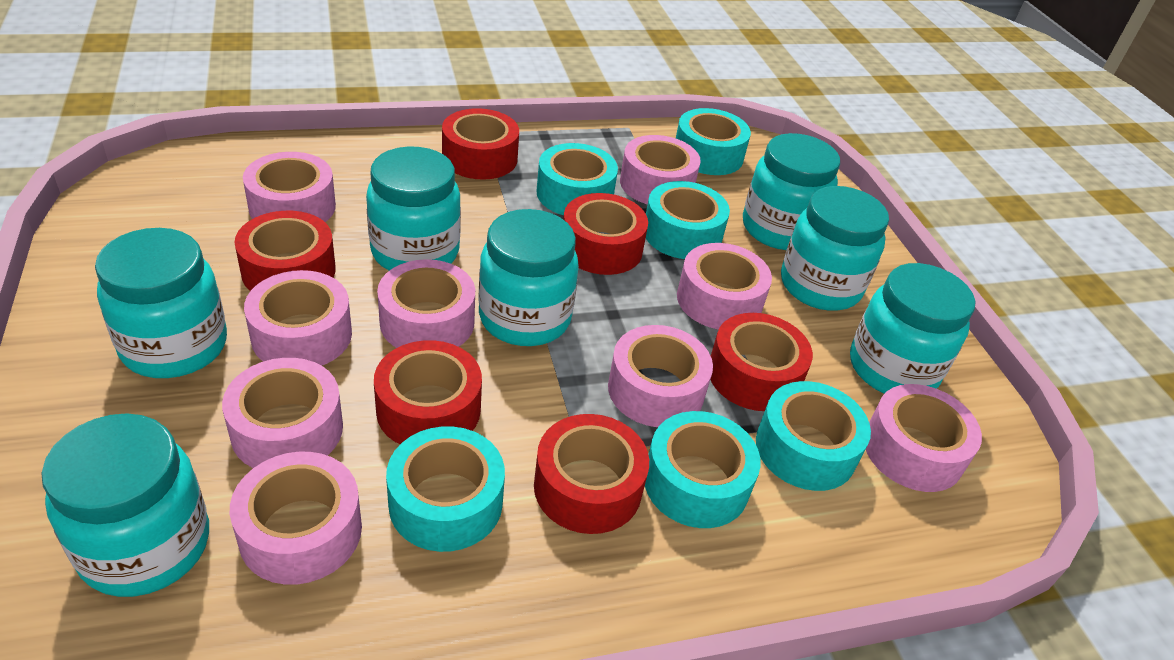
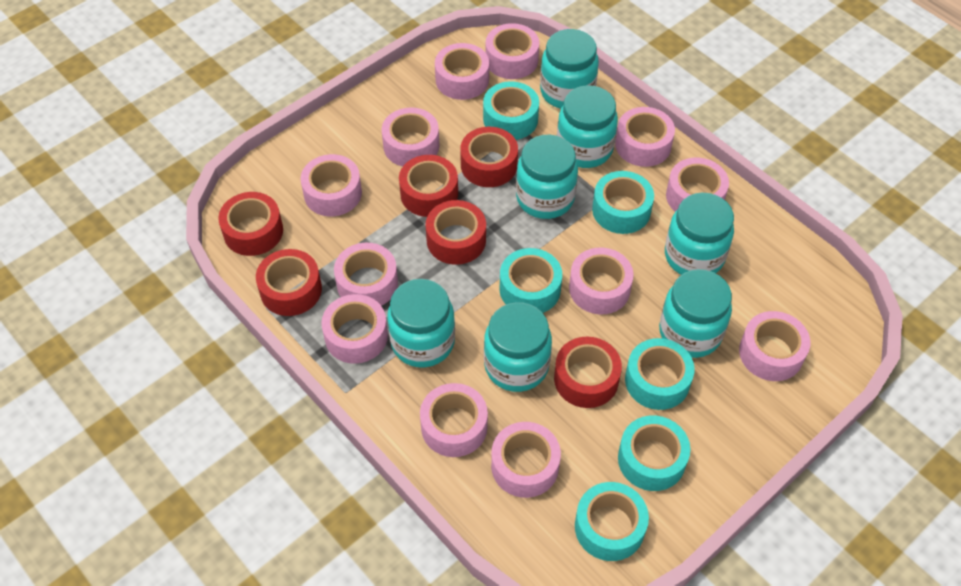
pink tape: 9 -> 12

